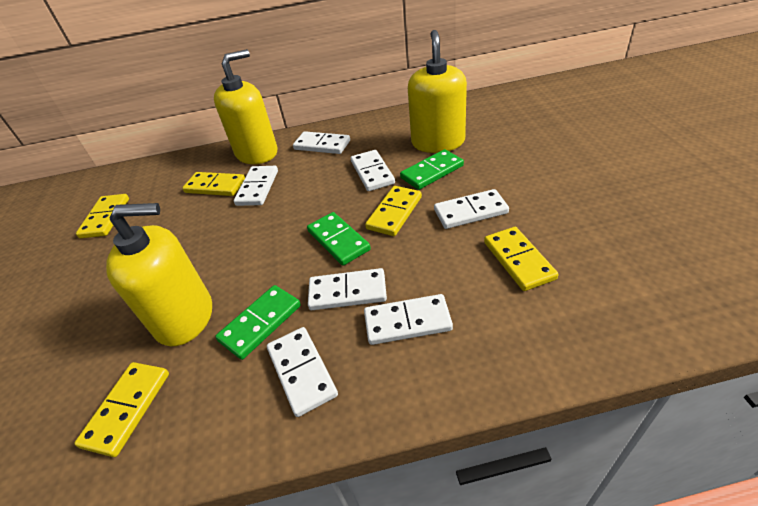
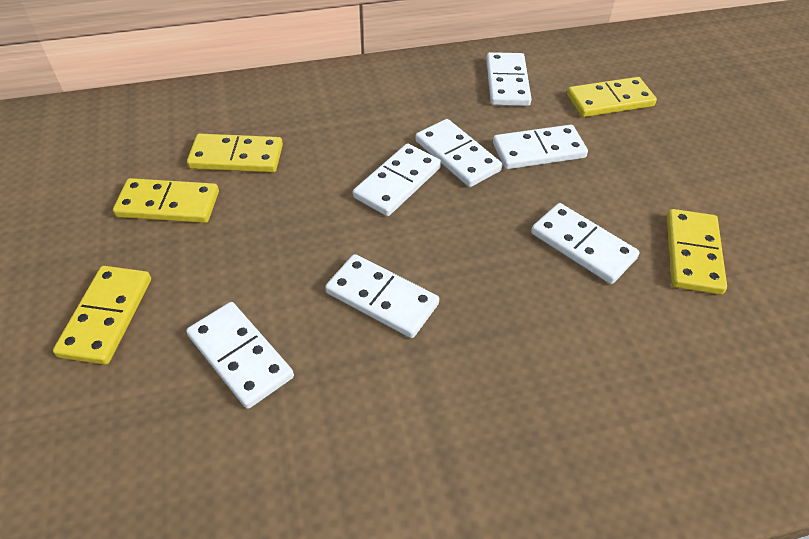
green domino: 3 -> 0
yellow soap dispenser: 3 -> 0

